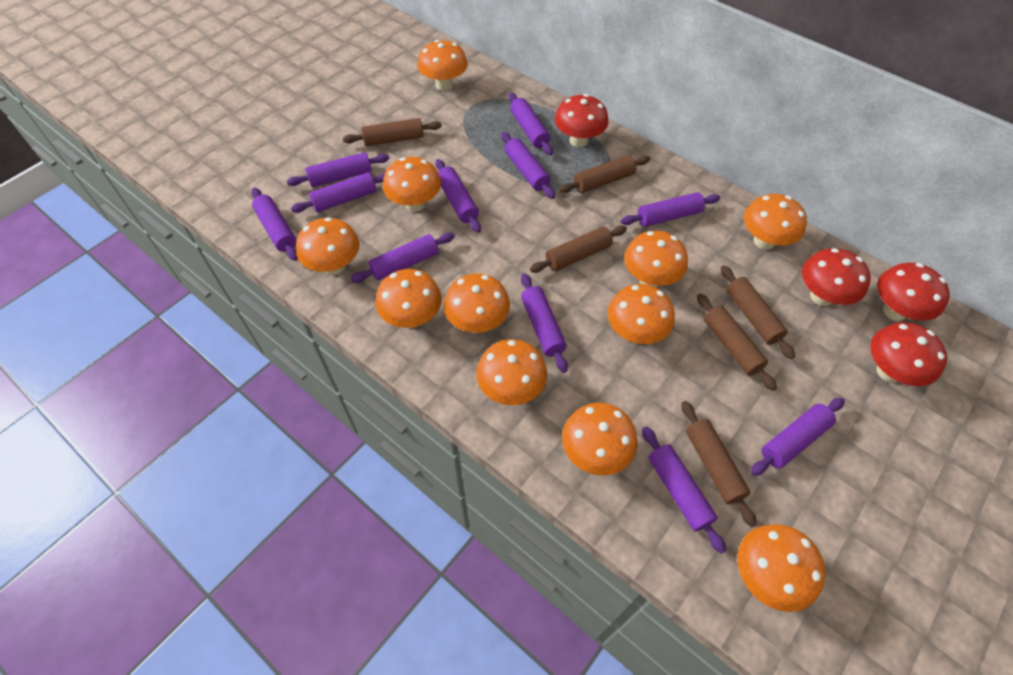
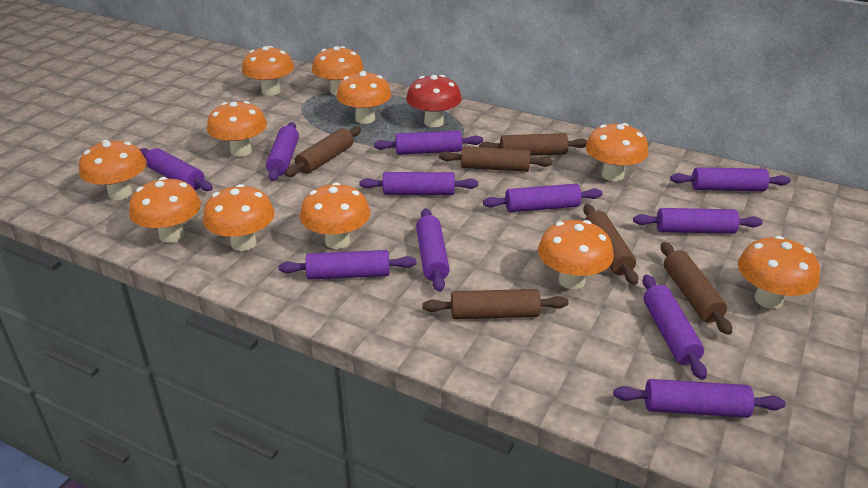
red mushroom: 4 -> 1

